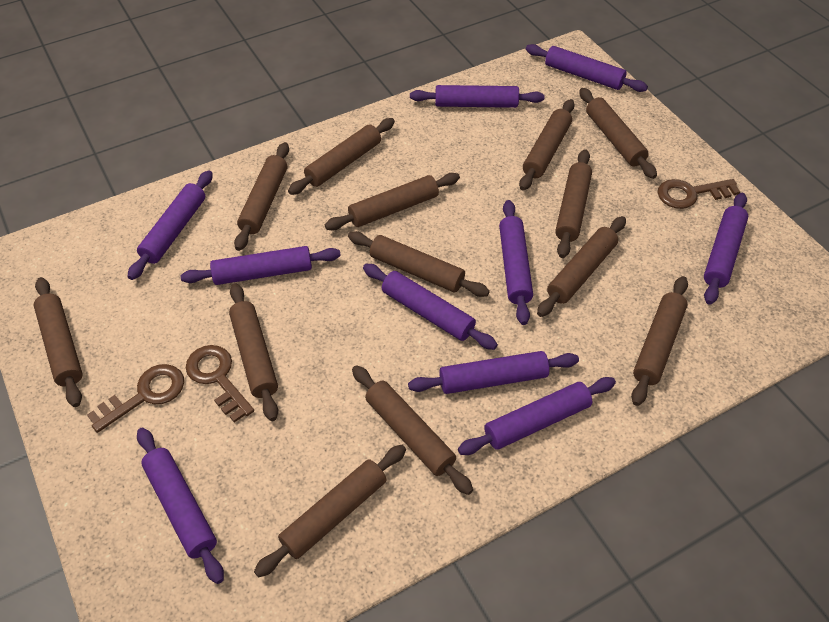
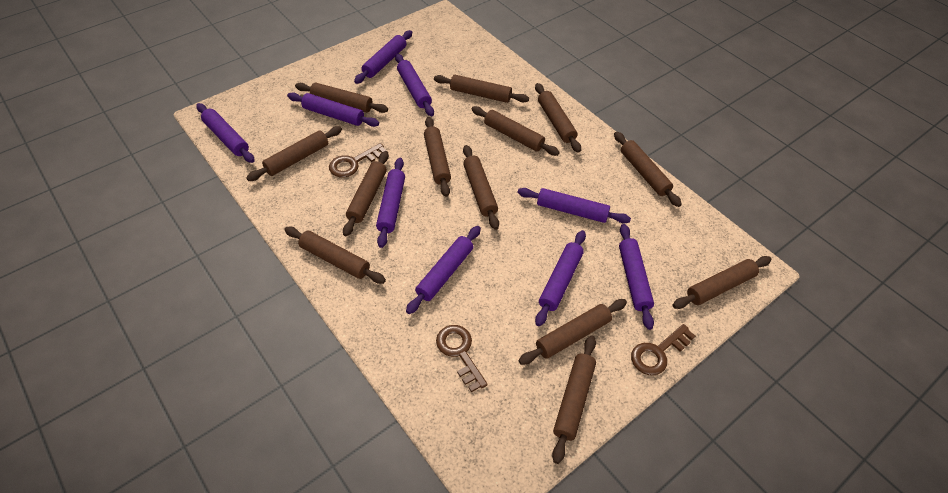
purple rolling pin: 10 -> 9

